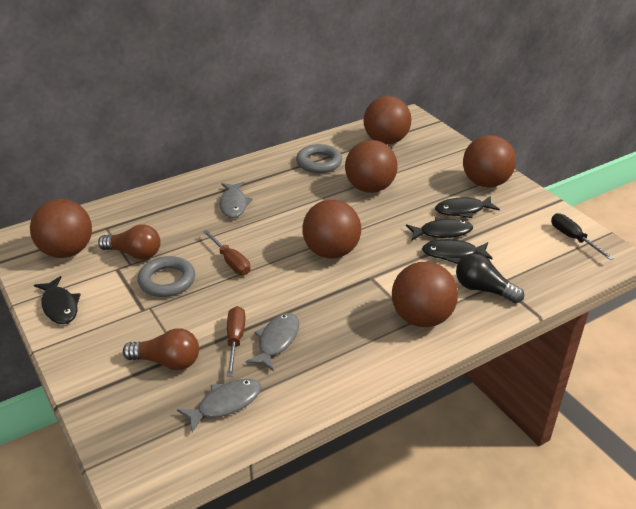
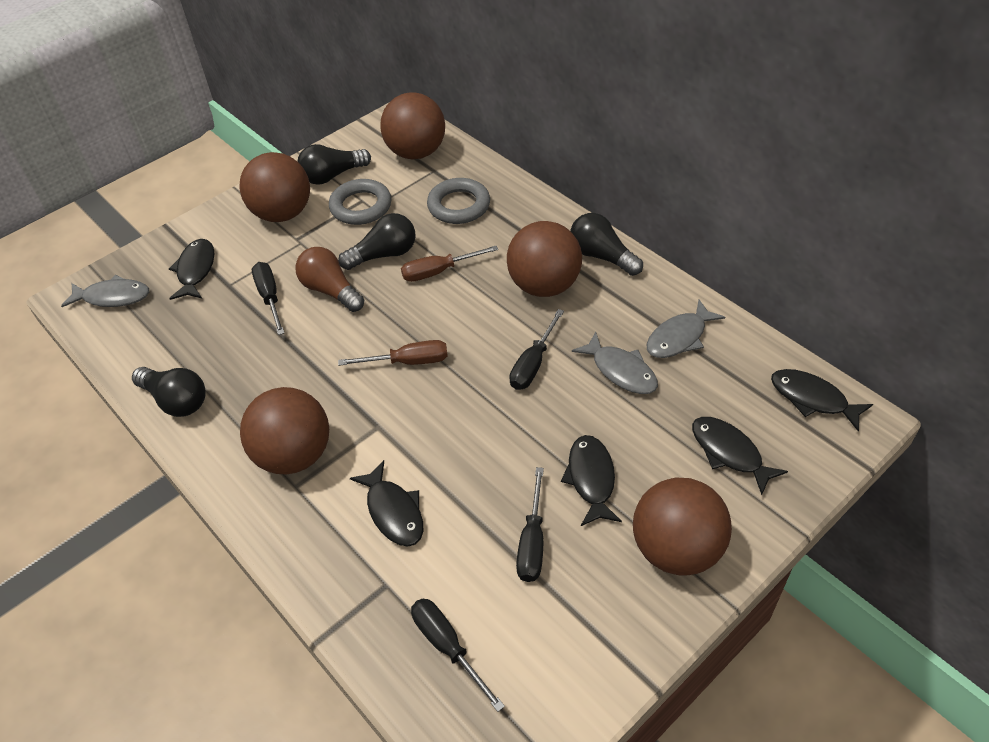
black fish: 4 -> 5
black light bulb: 1 -> 4
black screwdriver: 1 -> 4
brown ball: 6 -> 5
brown light bulb: 2 -> 1

